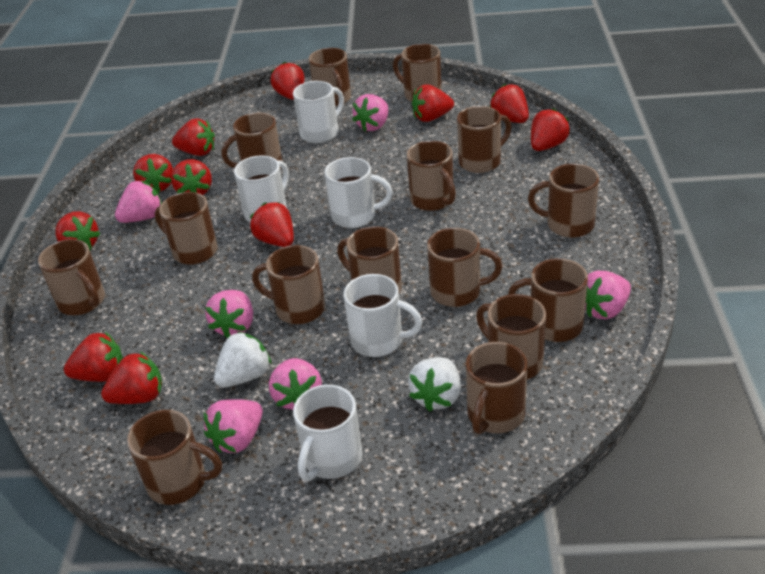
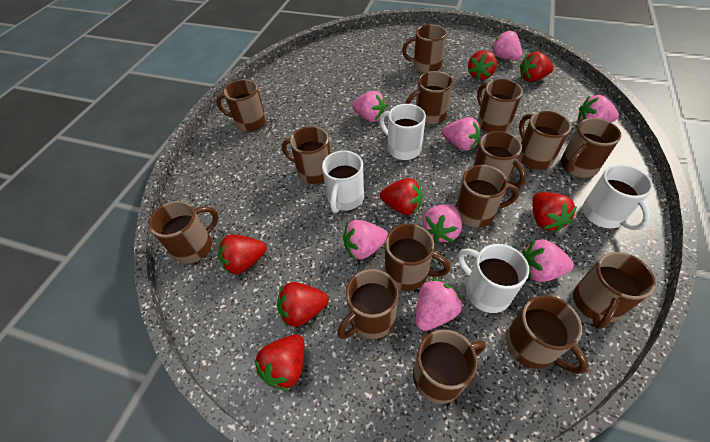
pink strawberry: 6 -> 8
red strawberry: 11 -> 7
white mug: 5 -> 4
white strawberry: 2 -> 0

